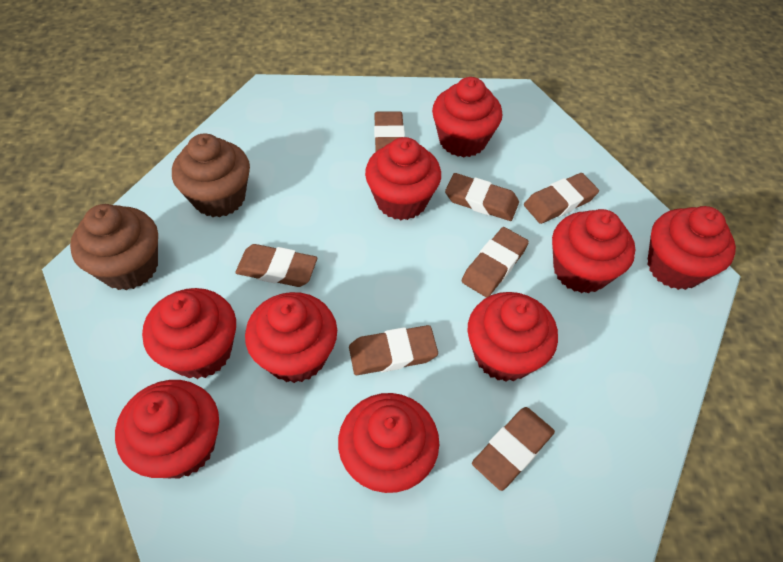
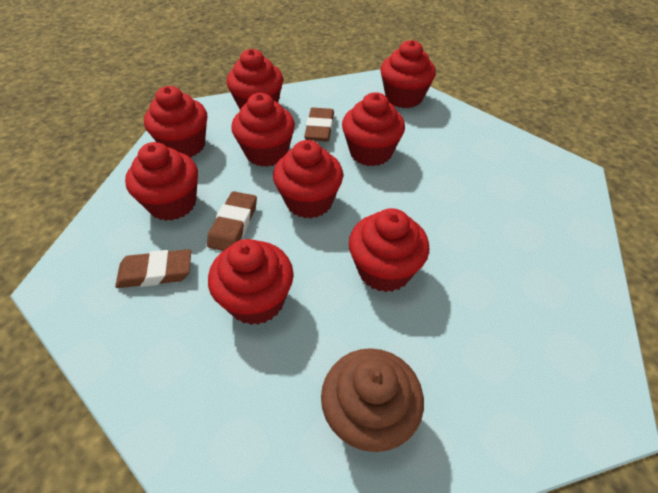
brown cupcake: 2 -> 1
brown eraser: 7 -> 3

